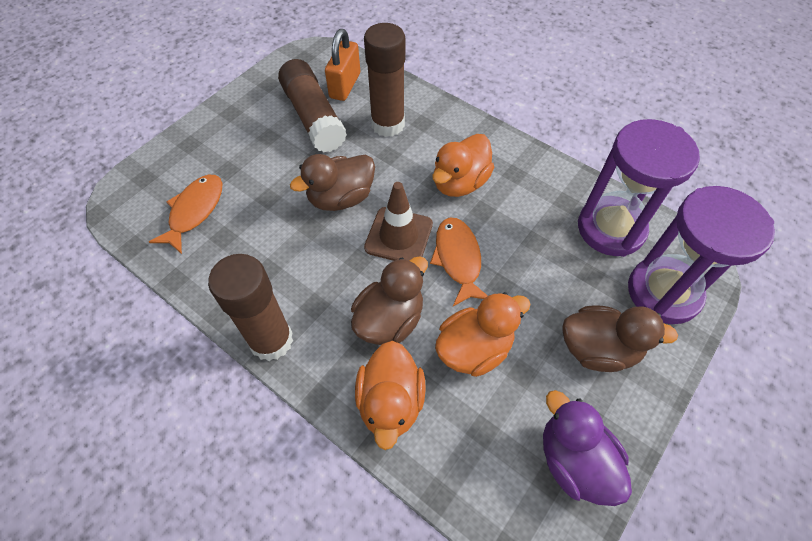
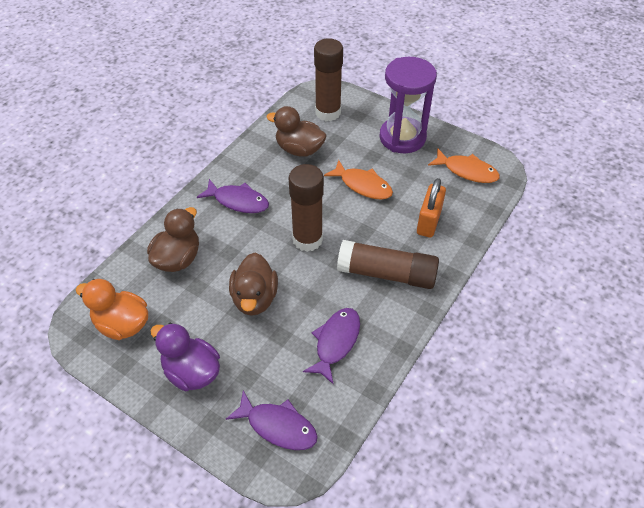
brown traffic cone: 1 -> 0
orange duck: 3 -> 1
purple fish: 0 -> 3
purple hourglass: 2 -> 1

